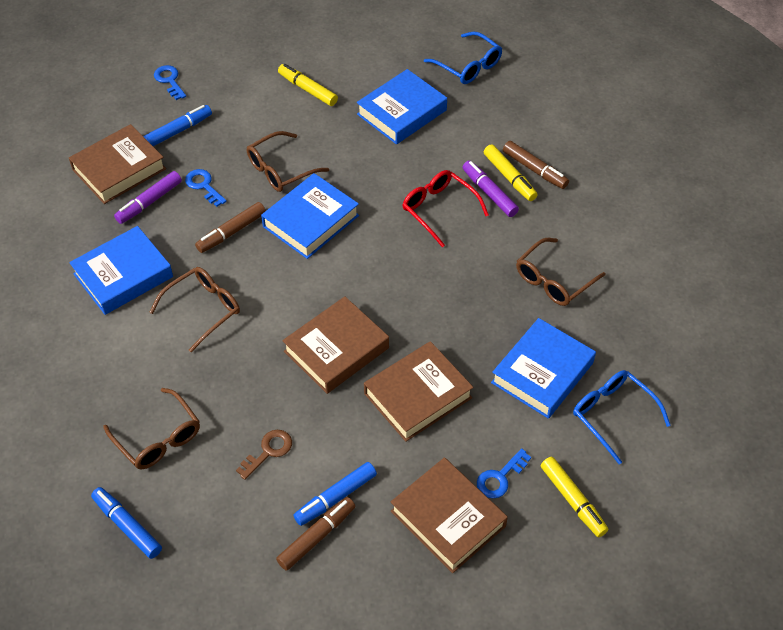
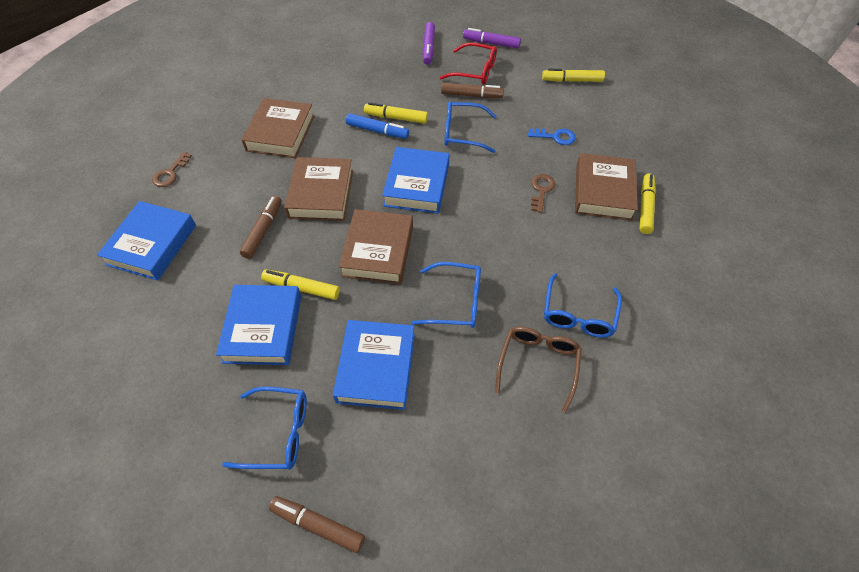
blue glasses: 2 -> 4
blue key: 3 -> 1
blue marker: 3 -> 1
brown glasses: 4 -> 1
brown key: 1 -> 2
yellow marker: 3 -> 4

